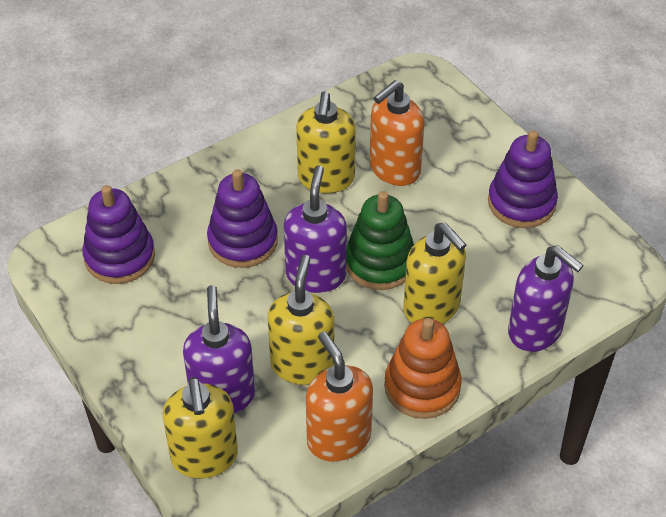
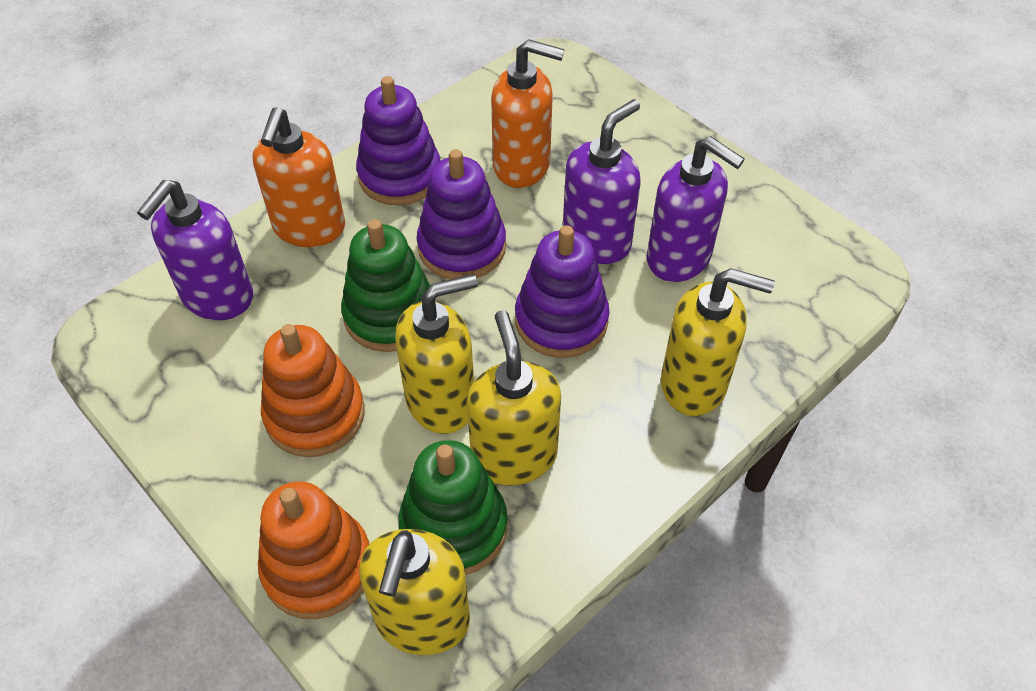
green stacking toy: 1 -> 2
orange stacking toy: 1 -> 2

